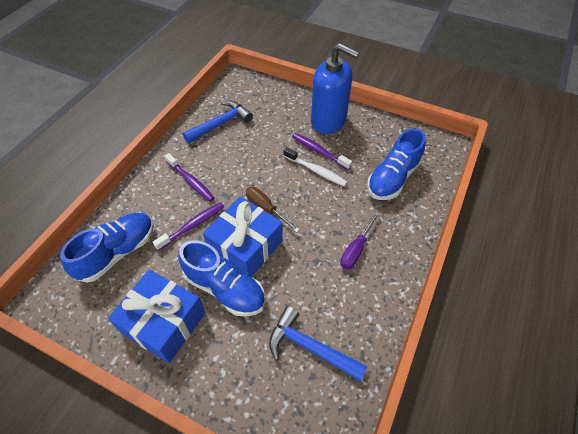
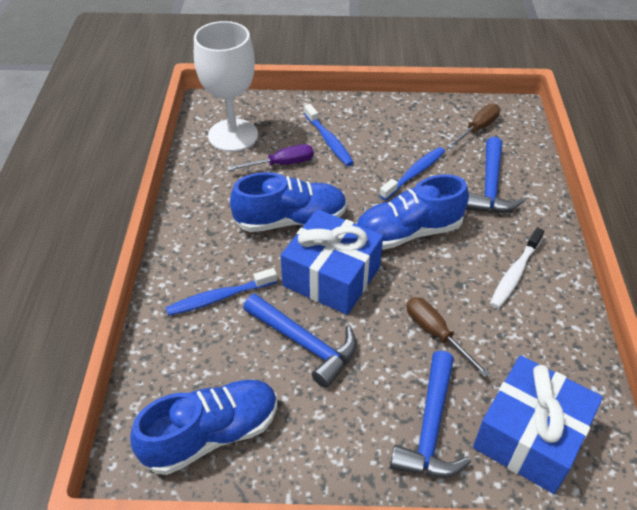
blue hammer: 2 -> 3
blue soap dispenser: 1 -> 0
blue toothbrush: 0 -> 3
brown screwdriver: 1 -> 2
purple toothbrush: 3 -> 0
white goblet: 0 -> 1

